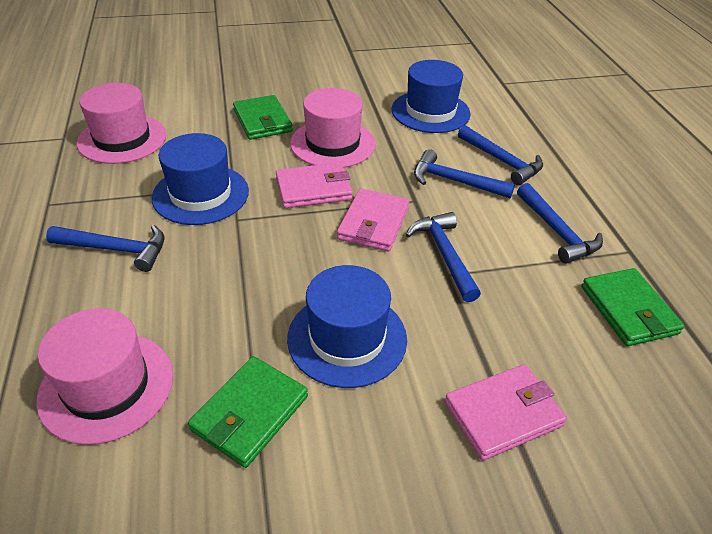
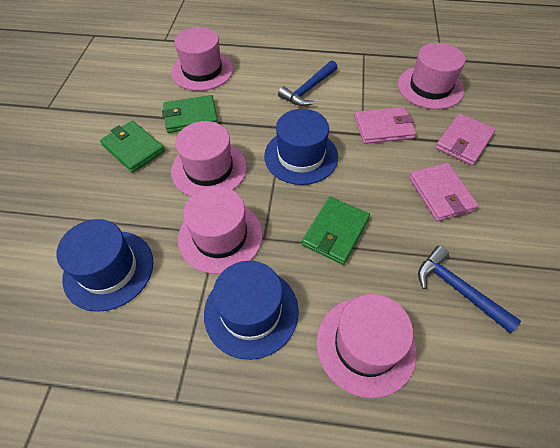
blue hammer: 5 -> 2
pink hat: 3 -> 5

